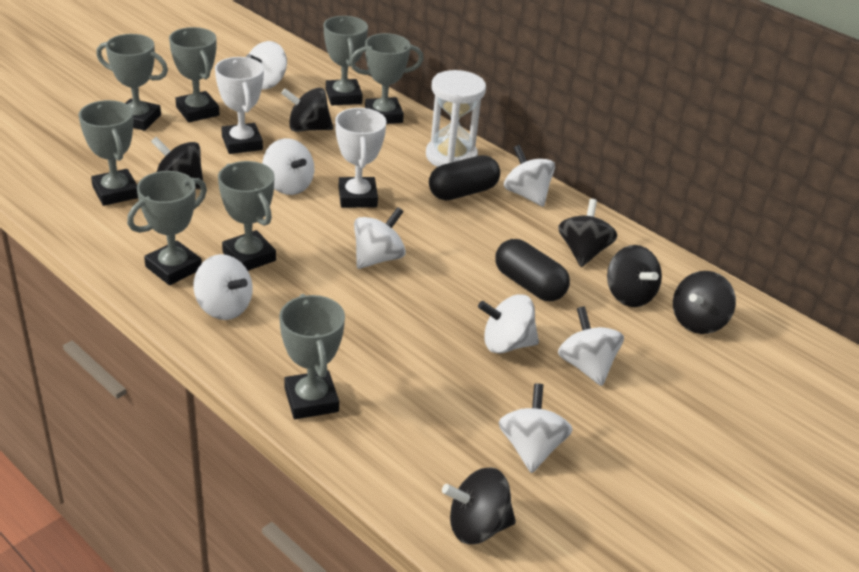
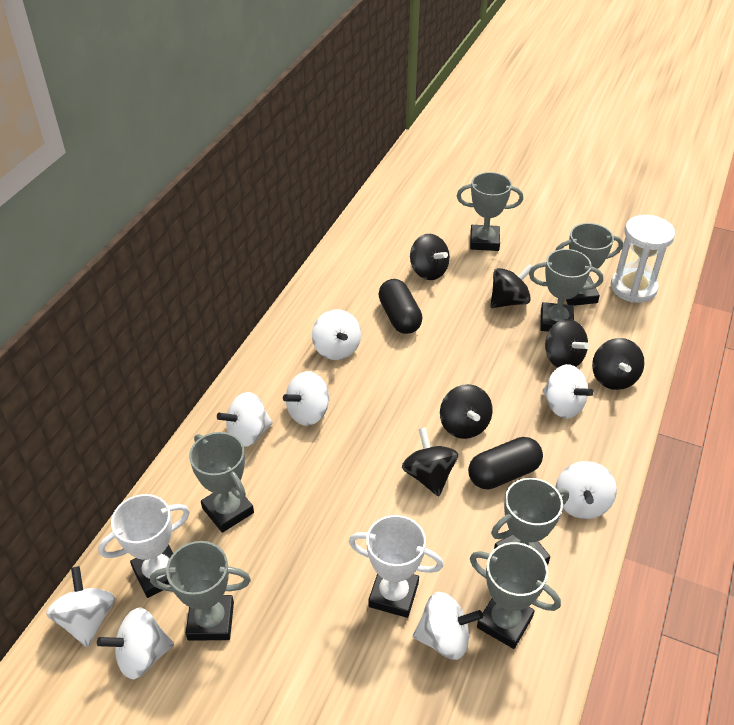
grey trophy: 8 -> 7

